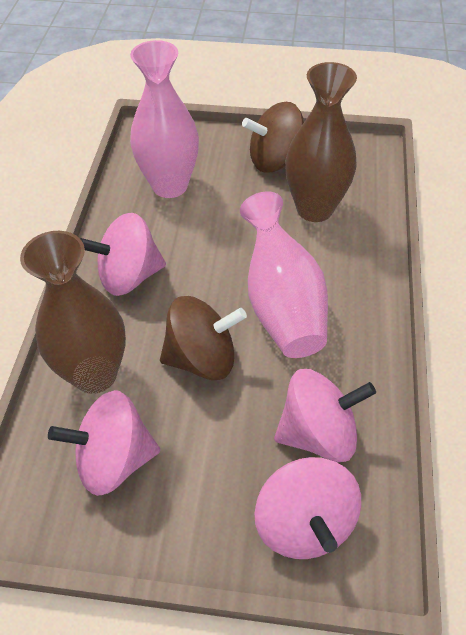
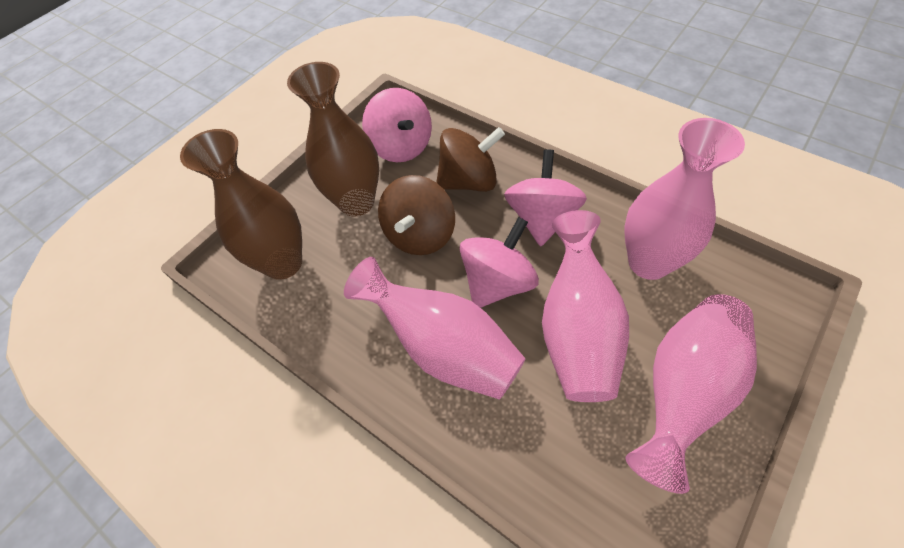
pink spinning top: 4 -> 3
pink vase: 2 -> 4

